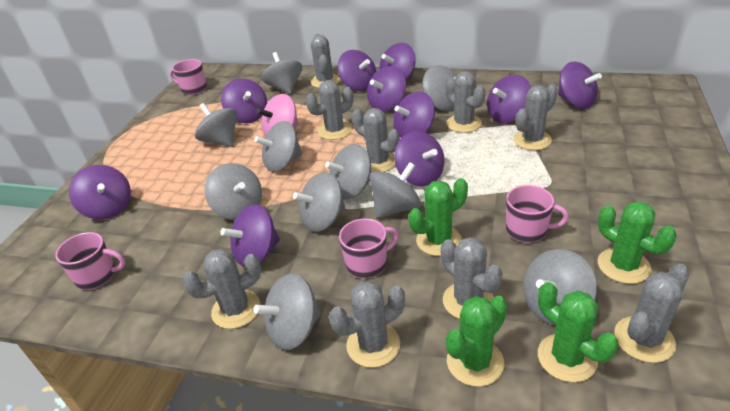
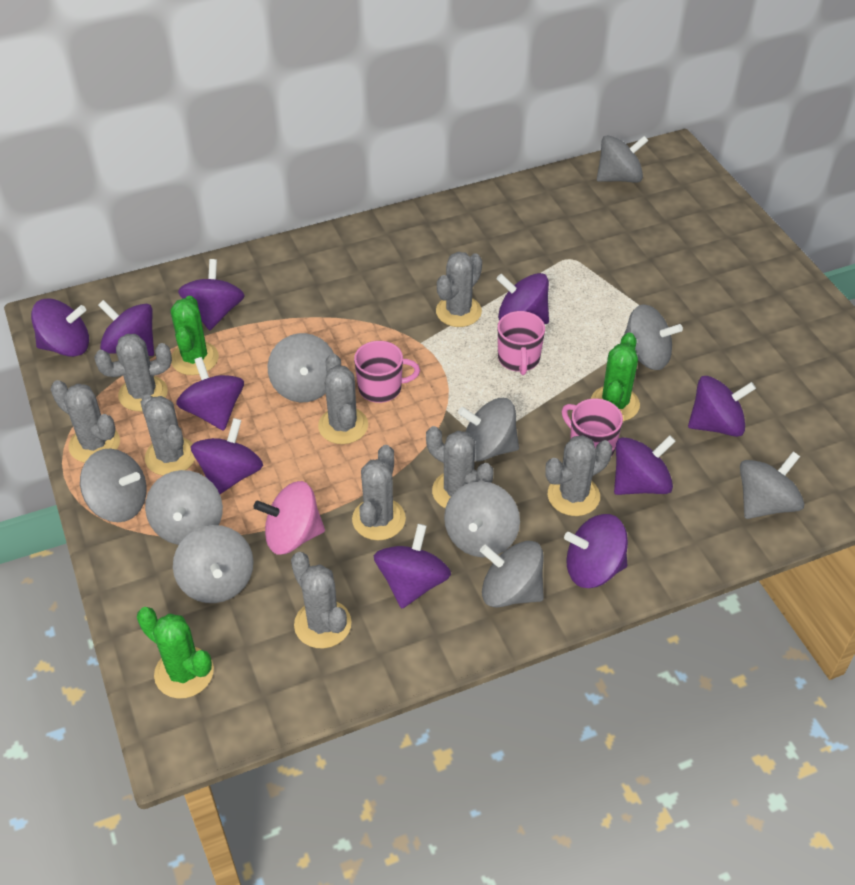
green cactus: 4 -> 3
pink mug: 4 -> 3

